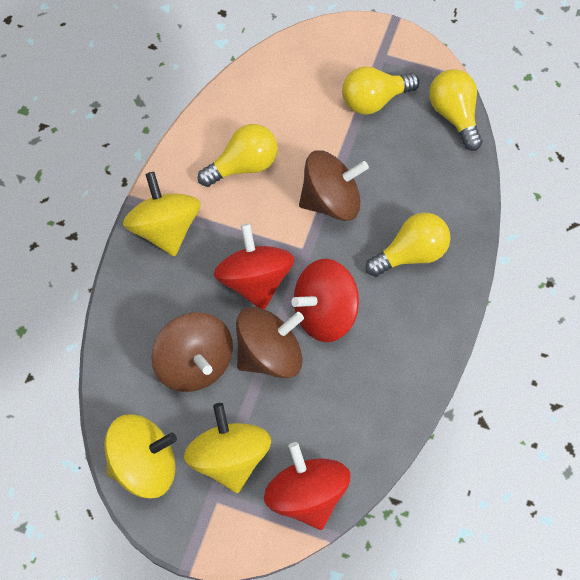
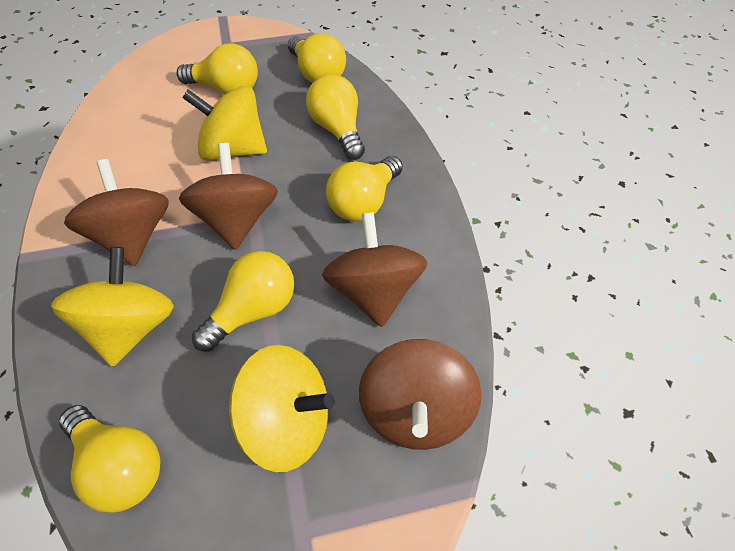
brown spinning top: 3 -> 4
red spinning top: 3 -> 0
yellow light bulb: 4 -> 6

